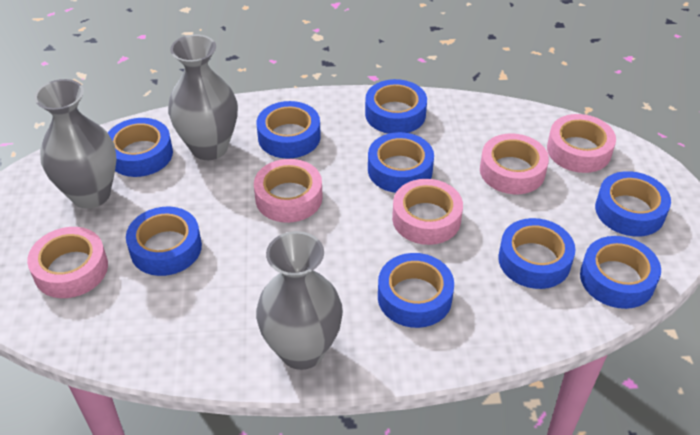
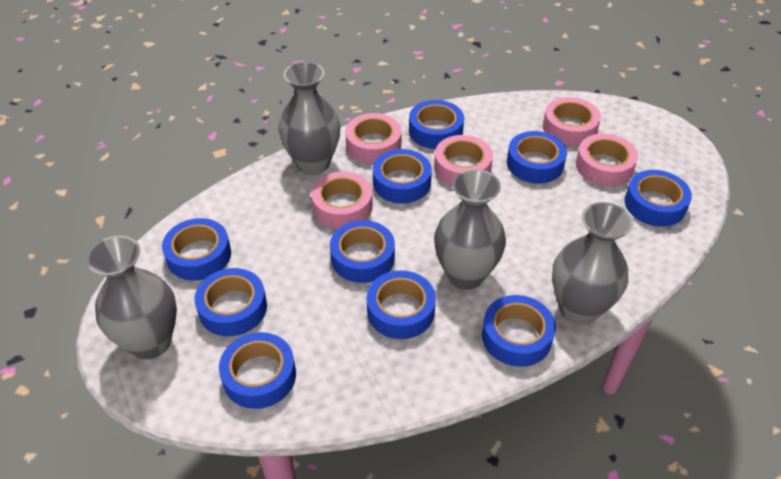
blue tape: 9 -> 10
grey vase: 3 -> 4

